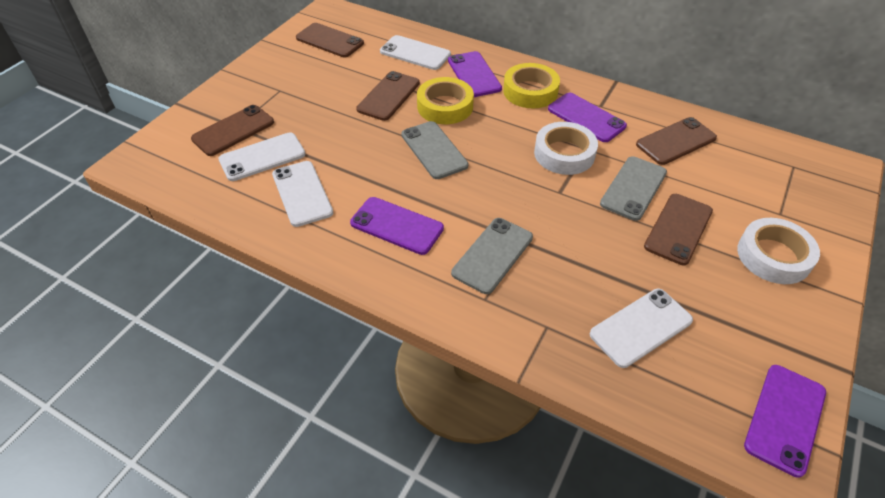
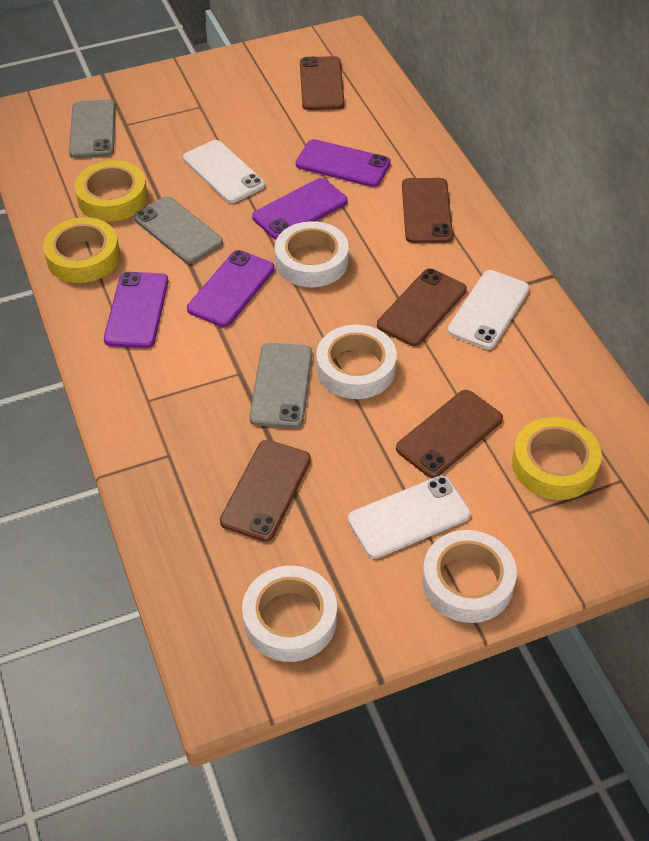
white phone: 4 -> 3
white tape: 2 -> 4
yellow tape: 2 -> 3

